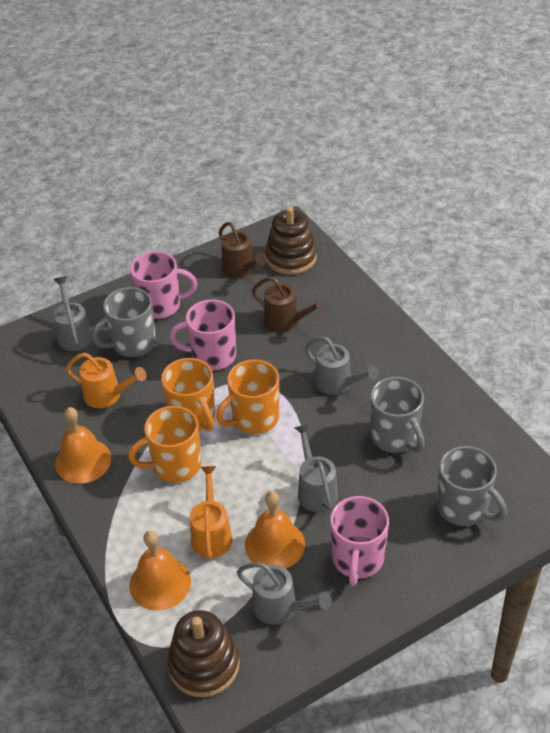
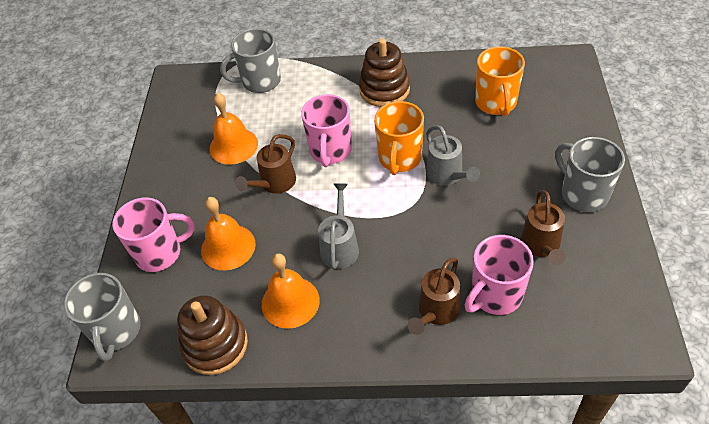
brown watering can: 2 -> 3
grey watering can: 4 -> 2
orange mug: 3 -> 2
orange watering can: 2 -> 0

